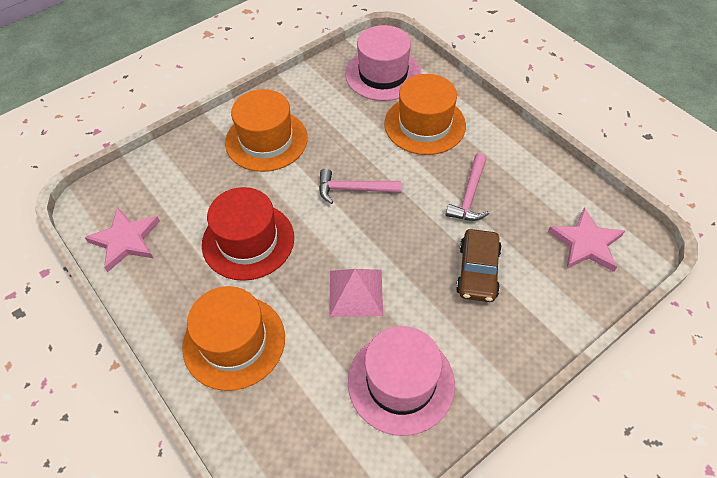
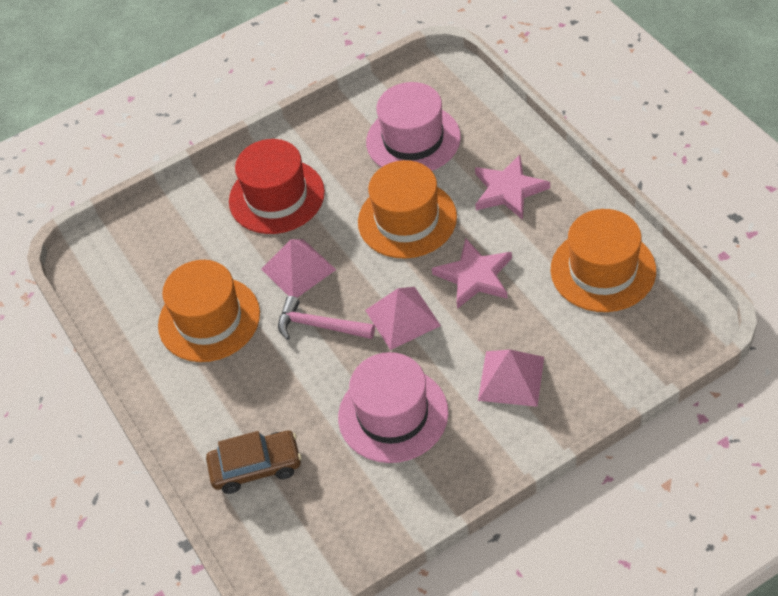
pink hammer: 2 -> 1
pink pyramid: 1 -> 3

